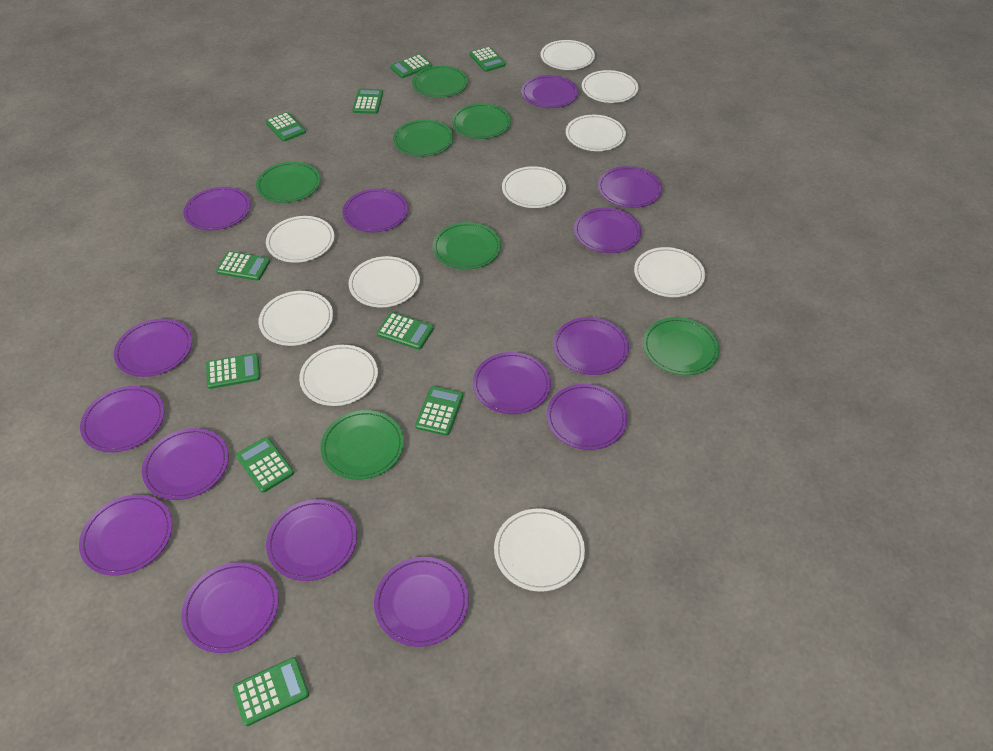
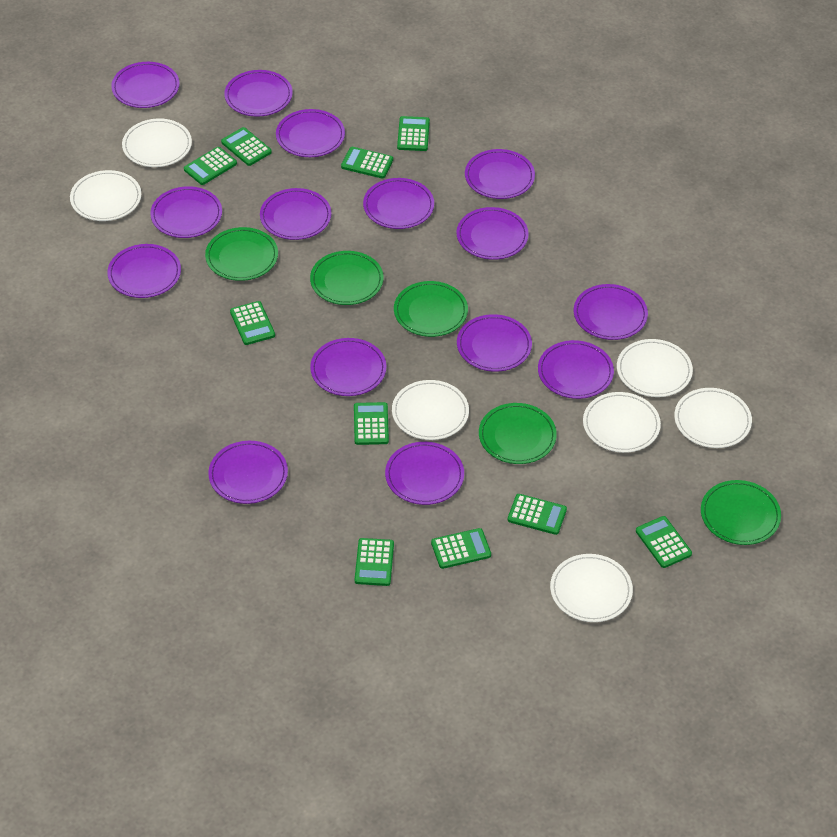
green plate: 7 -> 5
white plate: 10 -> 7

